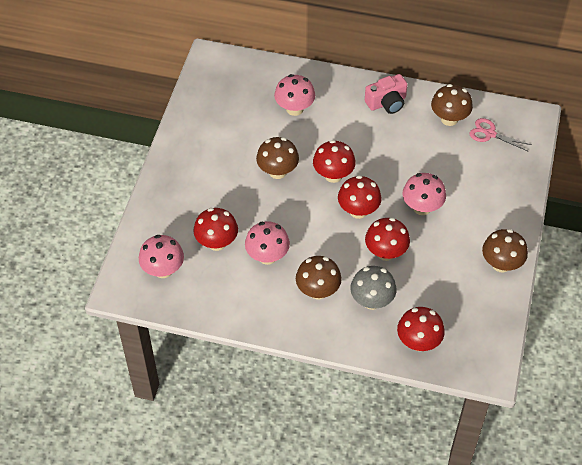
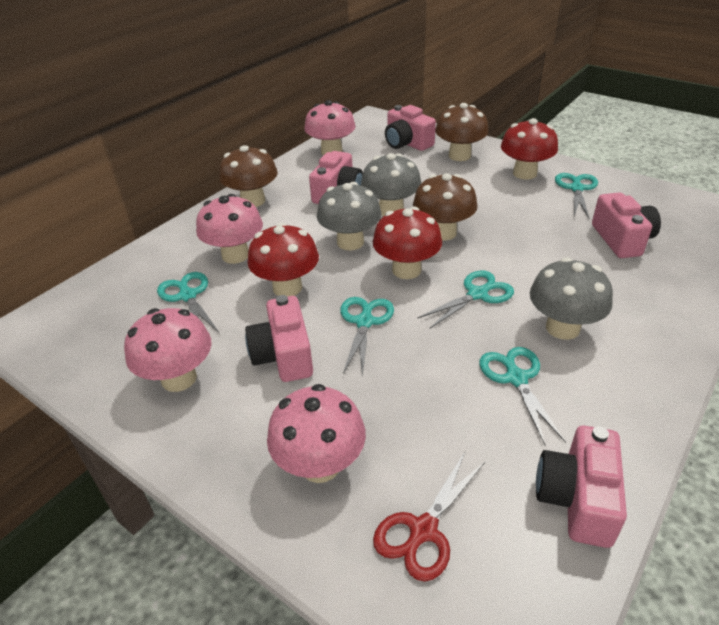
brown mushroom: 4 -> 3
grey mushroom: 1 -> 3
pink camera: 1 -> 5
pink scissors: 1 -> 0
red mushroom: 5 -> 3
red scissors: 0 -> 1
turquoise scissors: 0 -> 5

